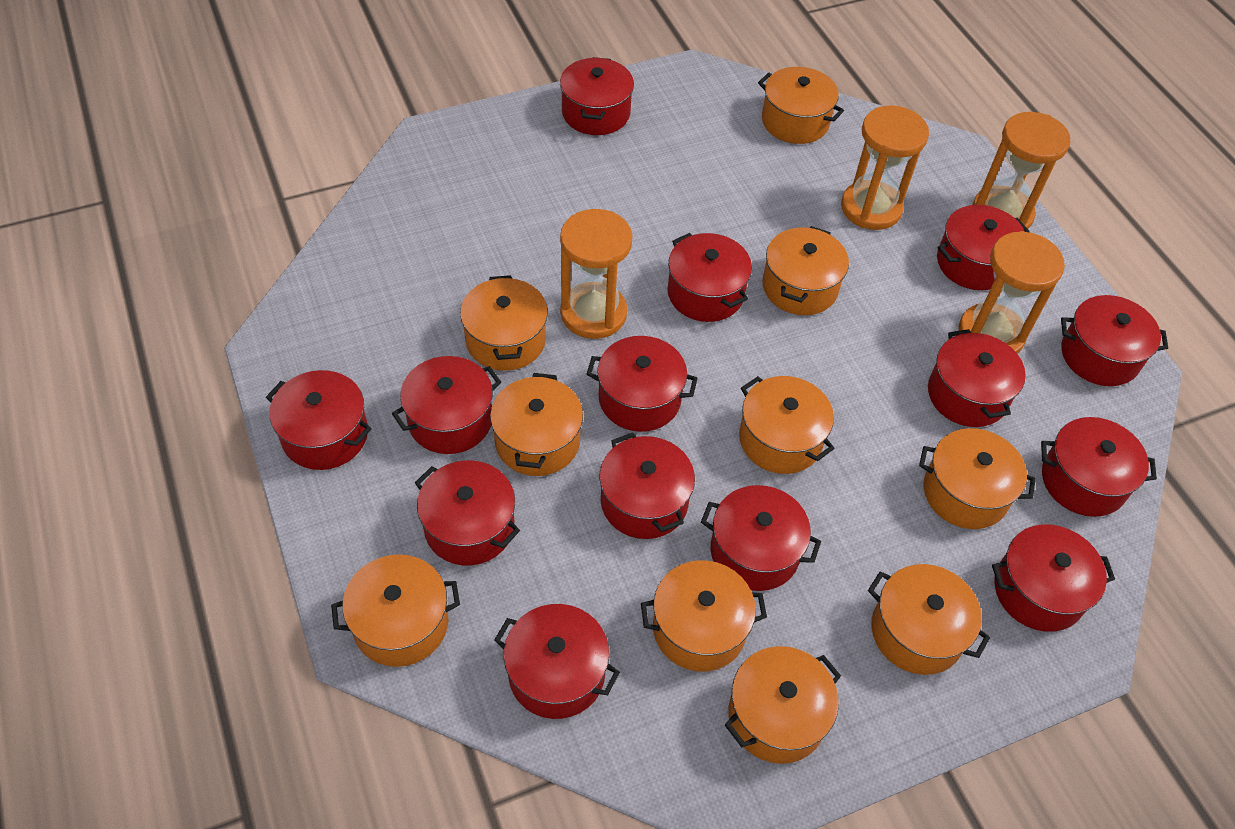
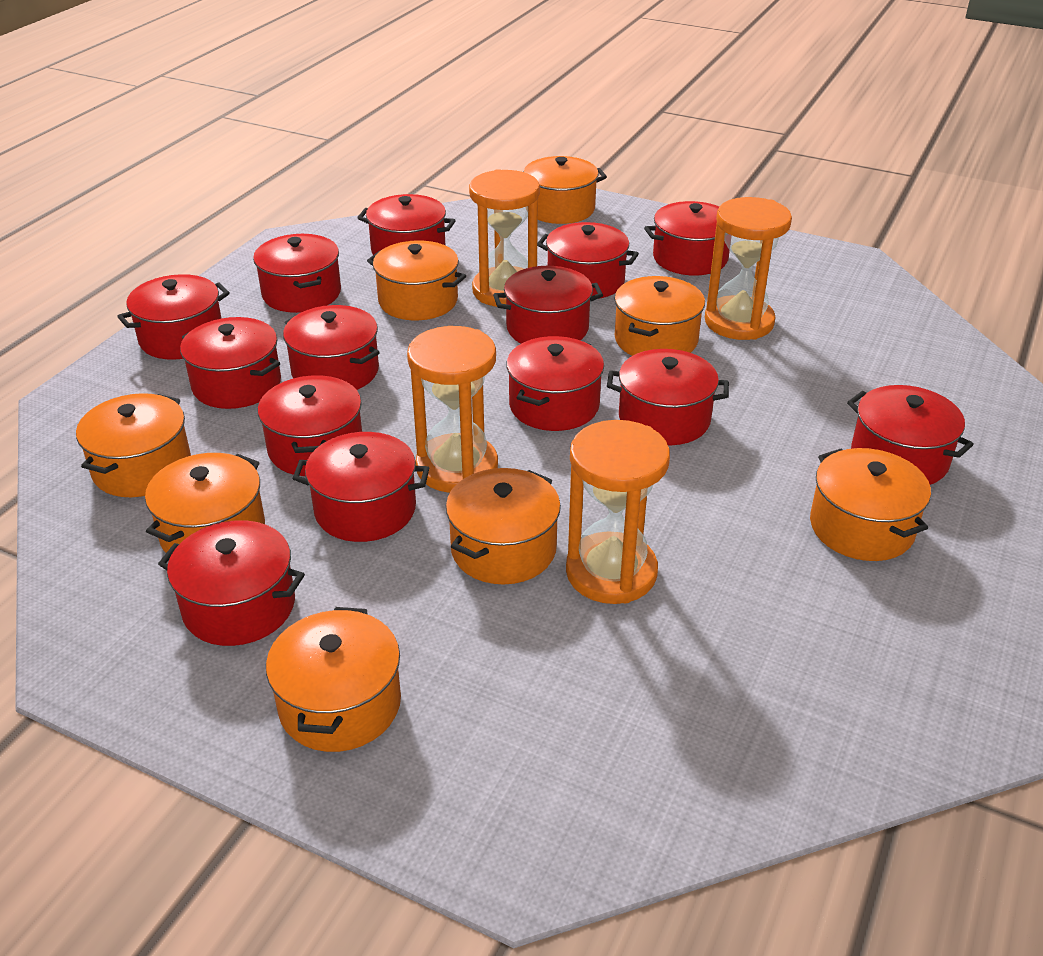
orange pot: 10 -> 8

